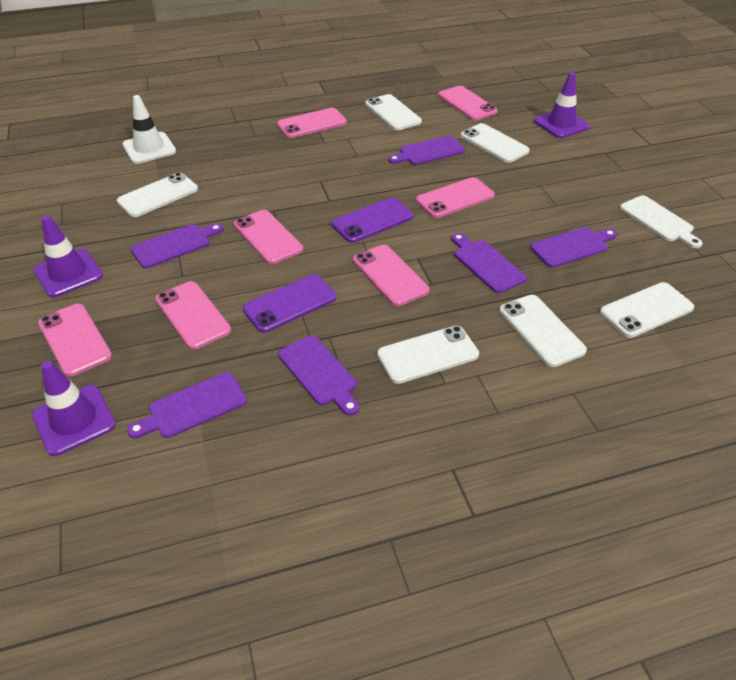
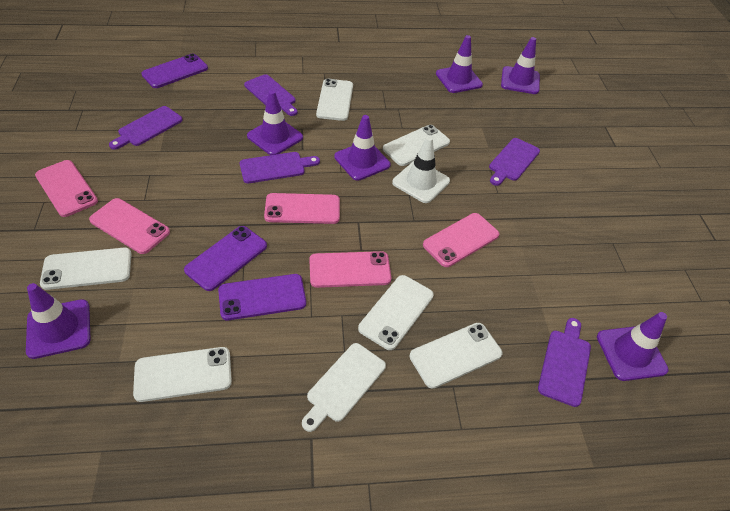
pink phone: 7 -> 5
purple cutting board: 6 -> 5
purple phone: 2 -> 3
purple traffic cone: 3 -> 6

